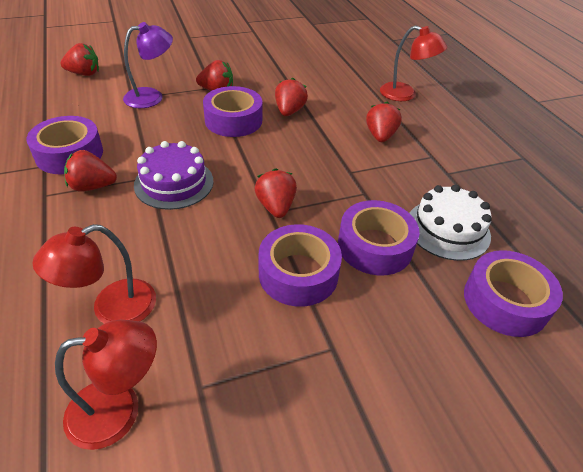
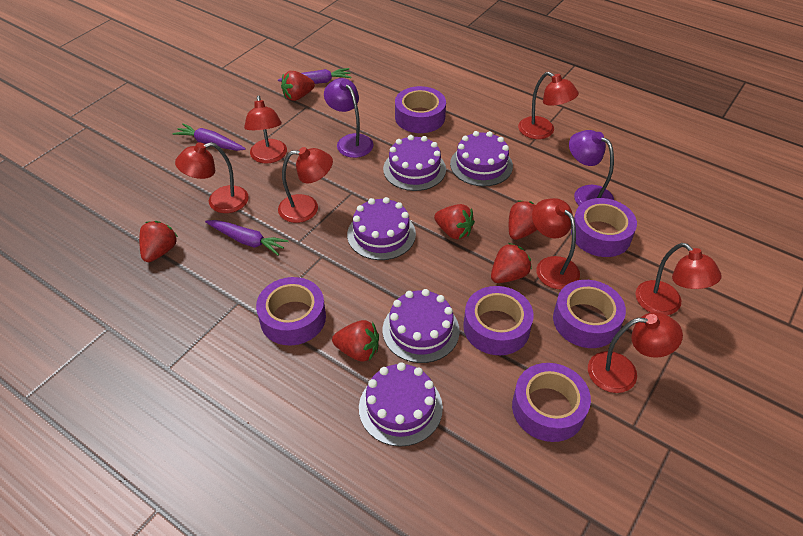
purple cake: 1 -> 5
purple carrot: 0 -> 3
purple lamp: 1 -> 2
purple tape: 5 -> 6
red lamp: 3 -> 7
white cake: 1 -> 0

